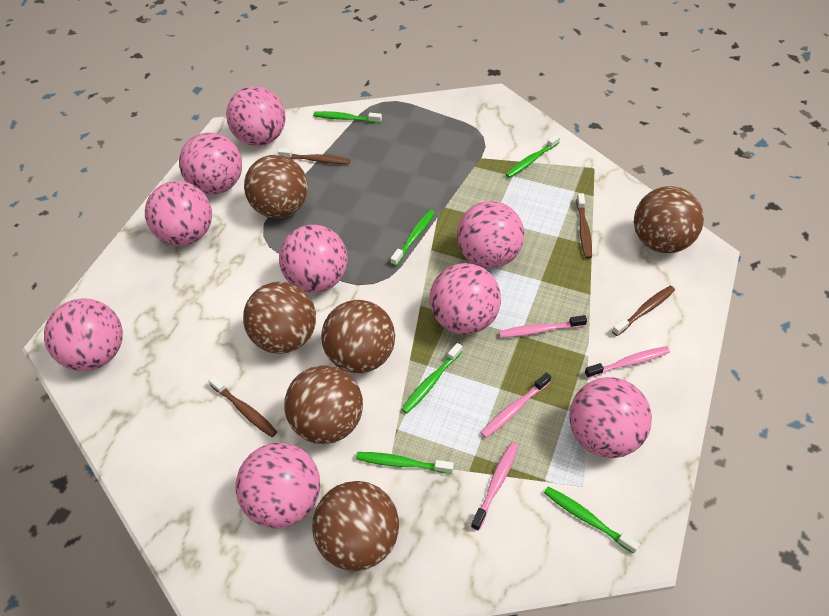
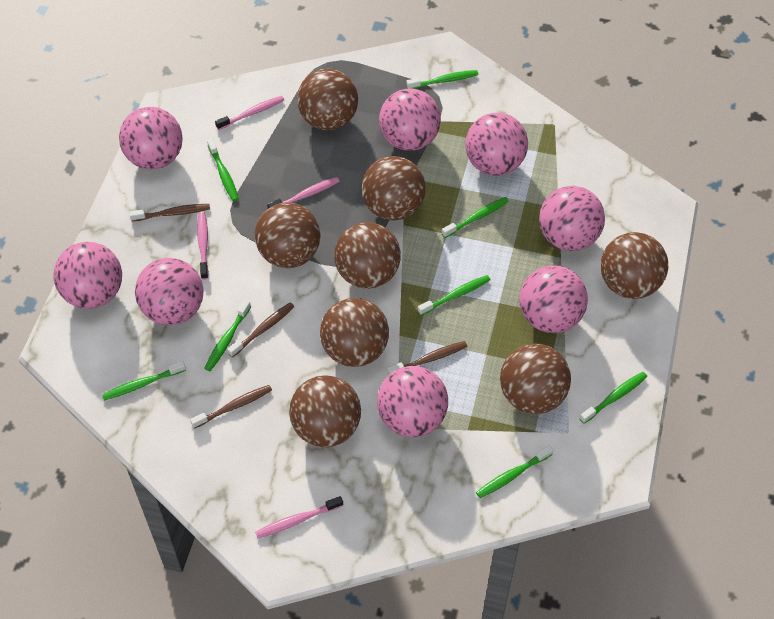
brown ball: 6 -> 8
green toothbrush: 6 -> 8
pink ball: 9 -> 8

